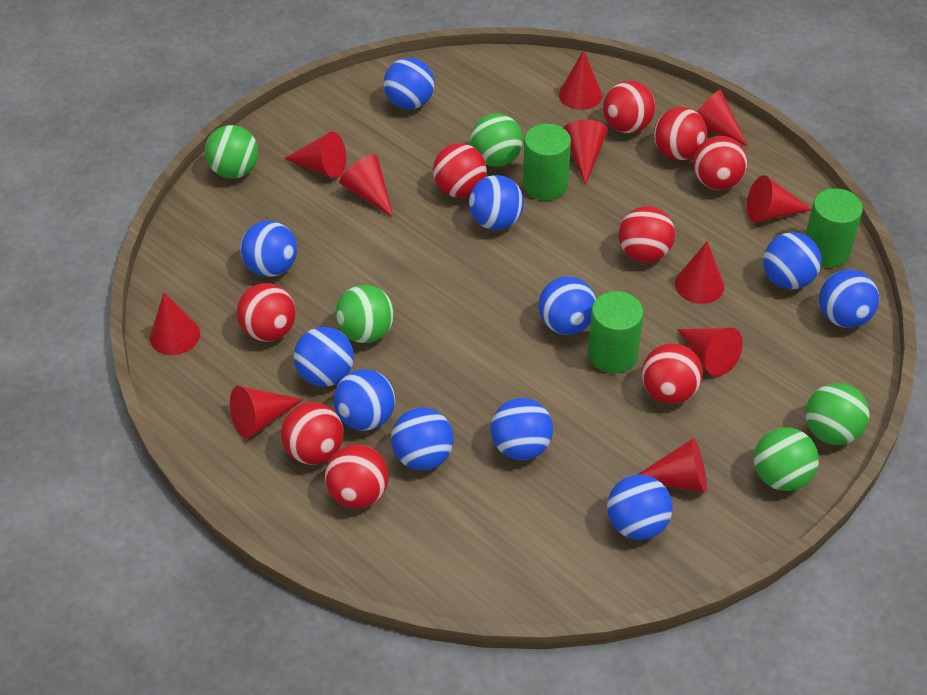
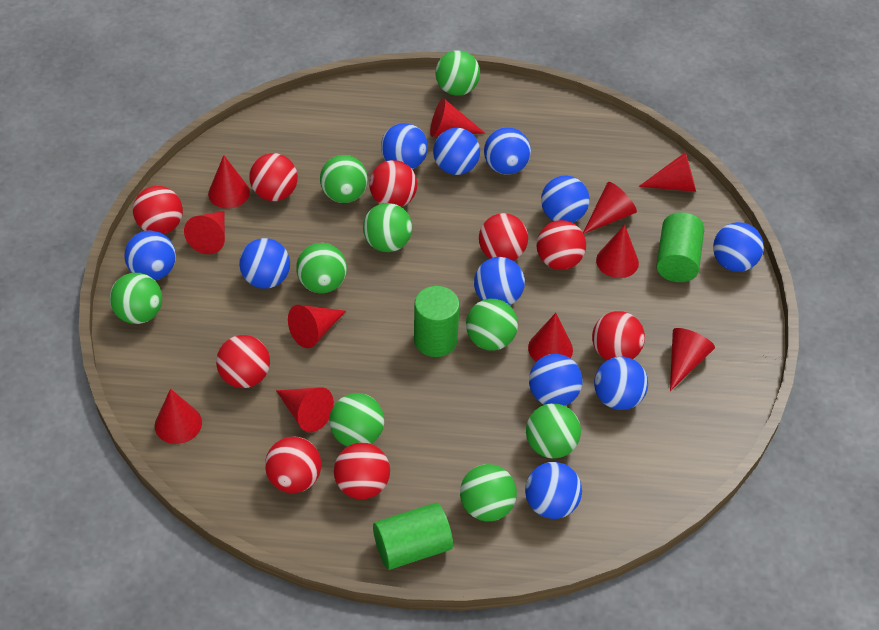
green ball: 5 -> 9

